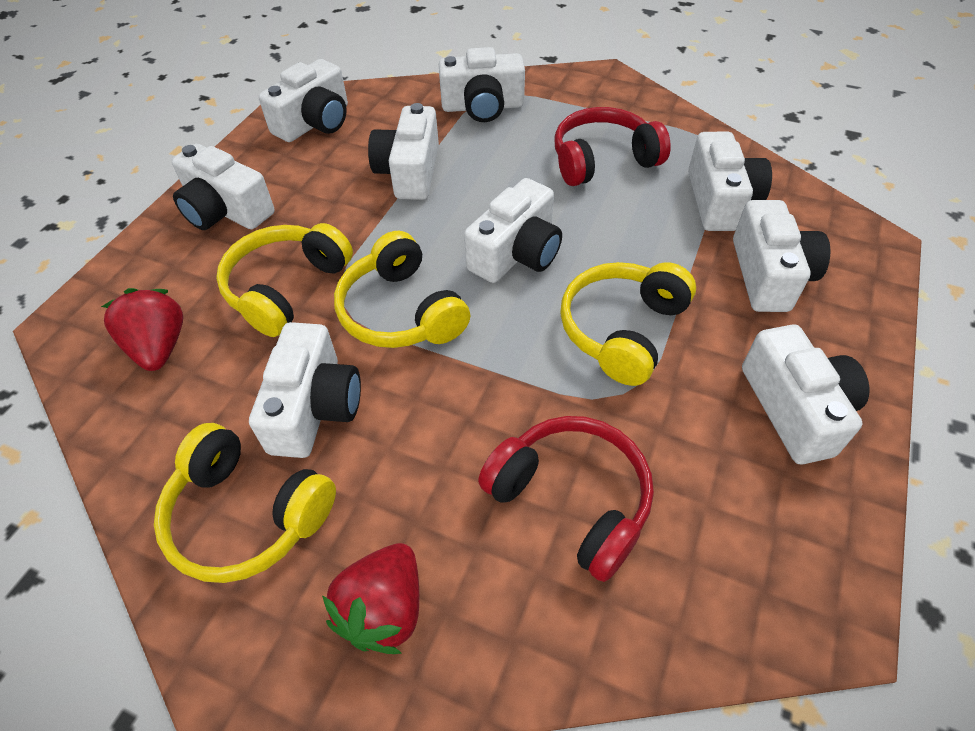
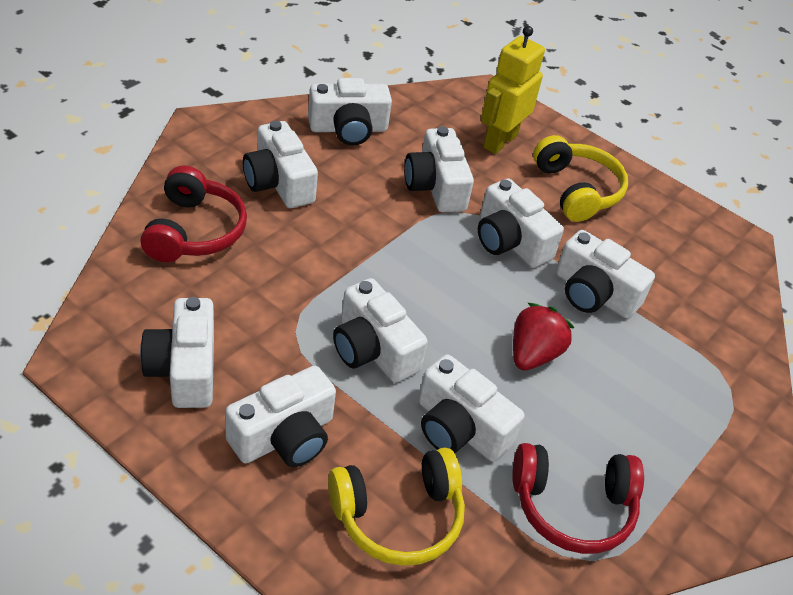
red strawberry: 2 -> 1
yellow headphones: 4 -> 2
yellow robot: 0 -> 1

